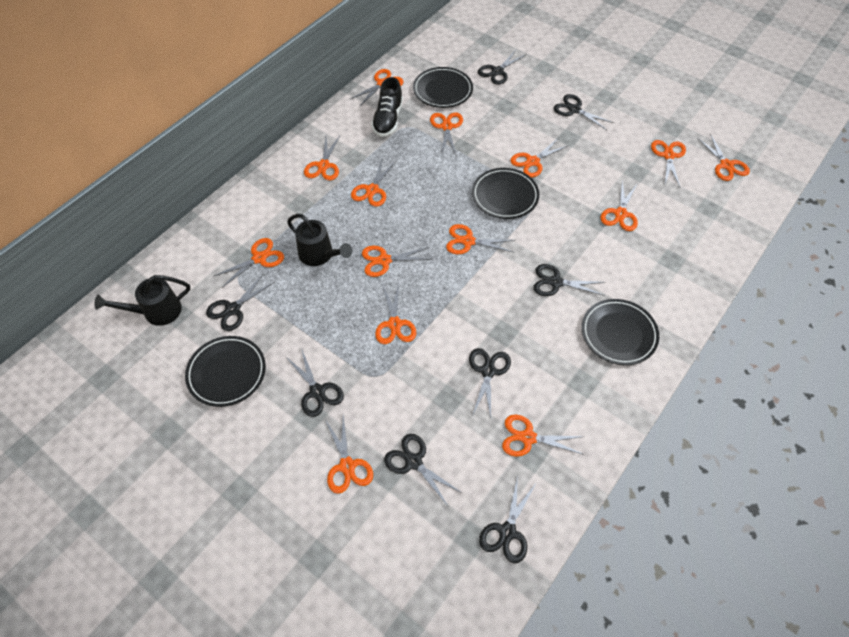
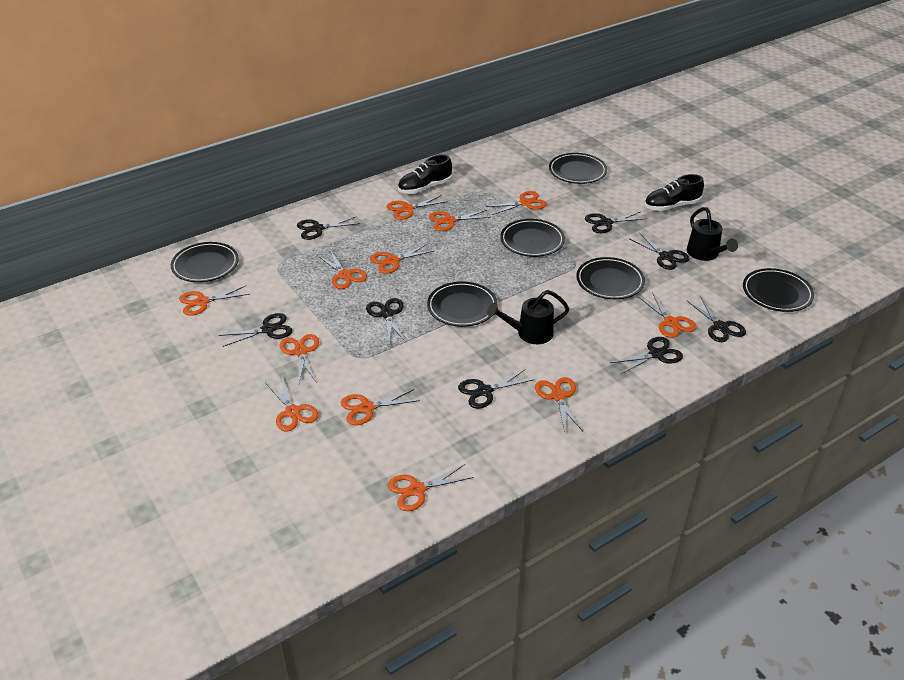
black plate: 4 -> 6
black shoe: 1 -> 2
orange scissors: 14 -> 12

